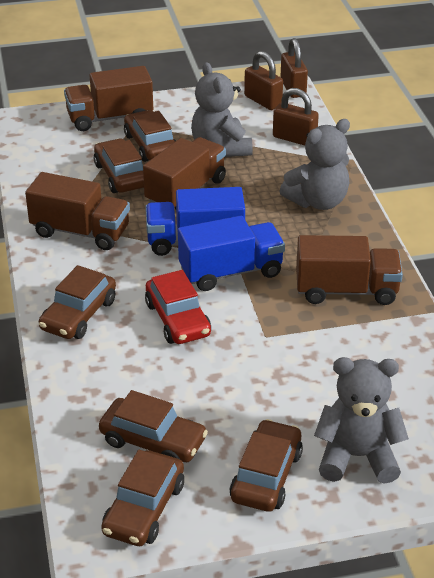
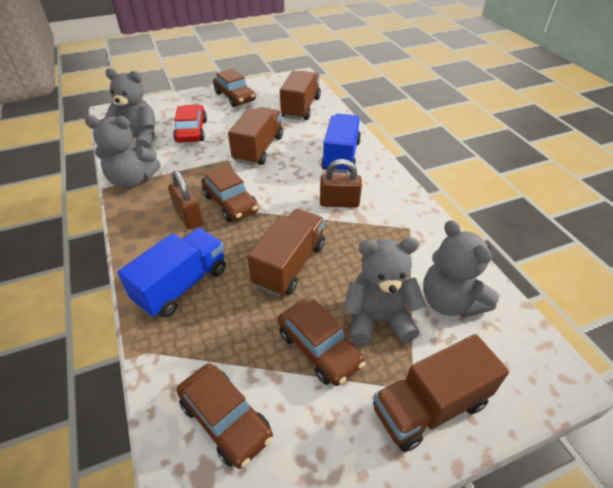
brown car: 6 -> 4
brown padlock: 3 -> 2
grey teddy bear: 3 -> 4

